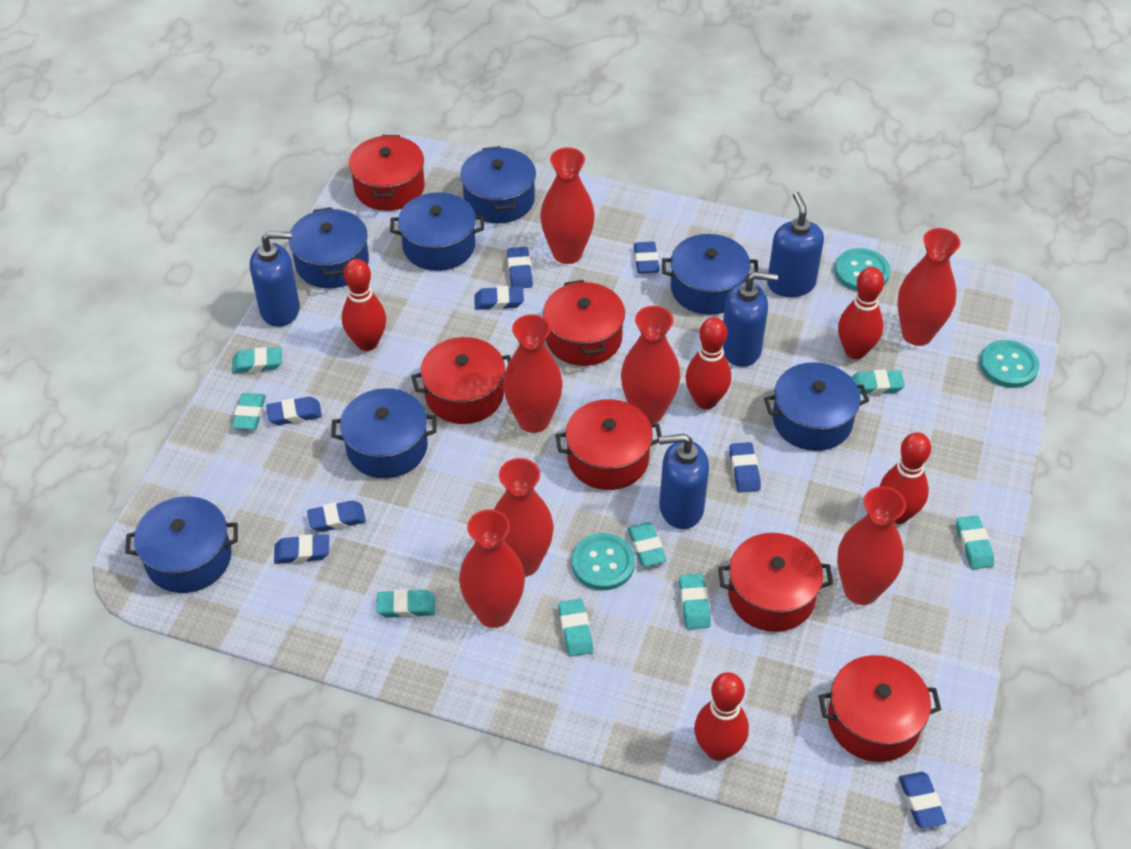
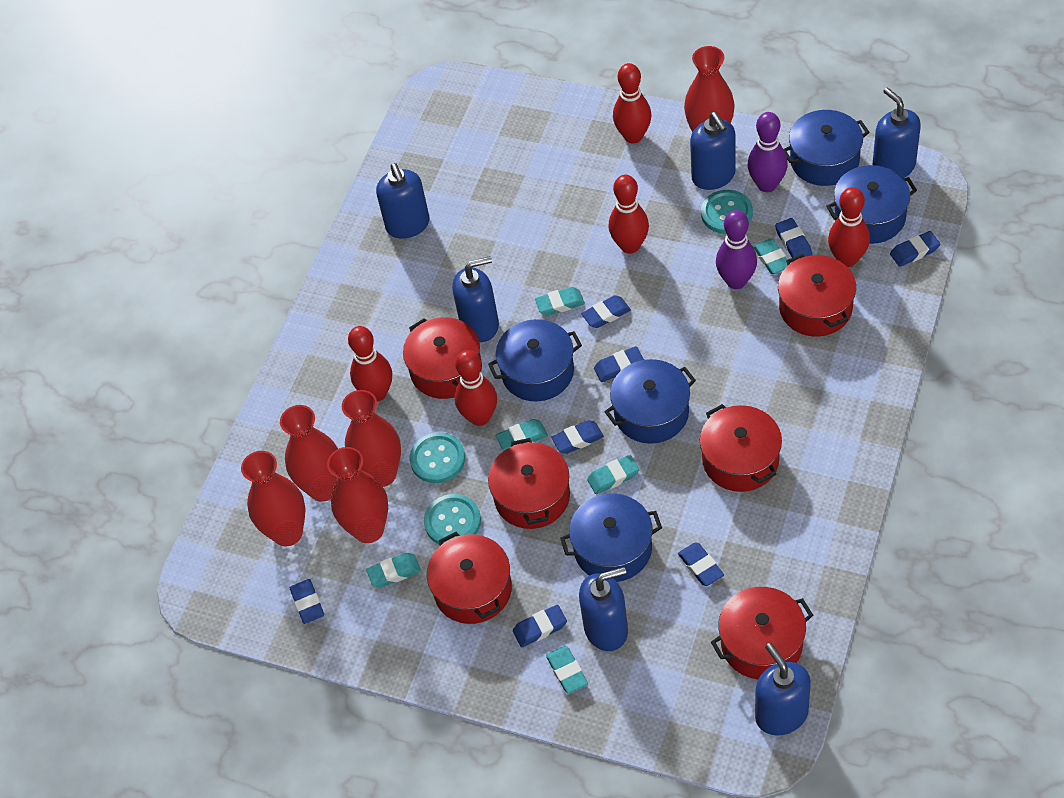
blue pot: 7 -> 5
blue soap dispenser: 4 -> 6
purple bowling pin: 0 -> 2
red vase: 7 -> 5
turquoise eraser: 8 -> 6

